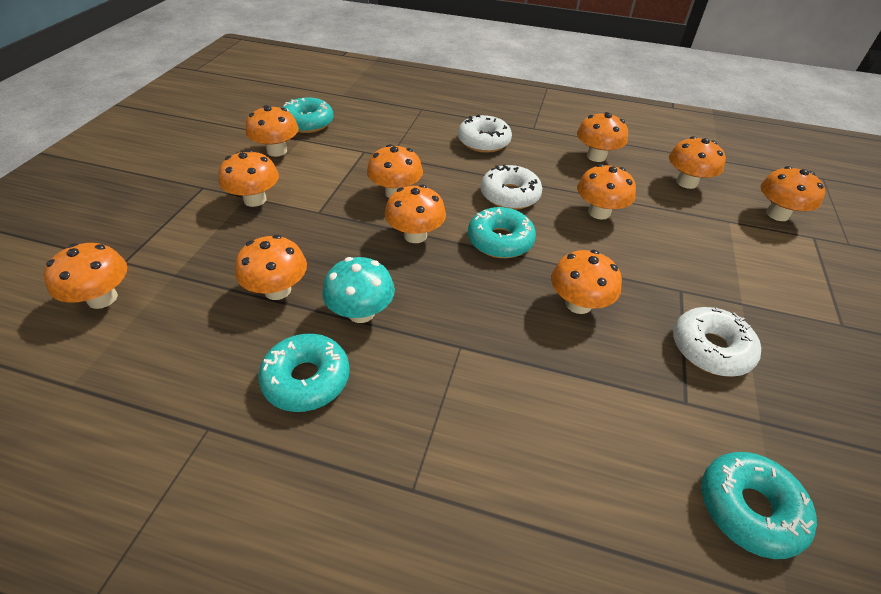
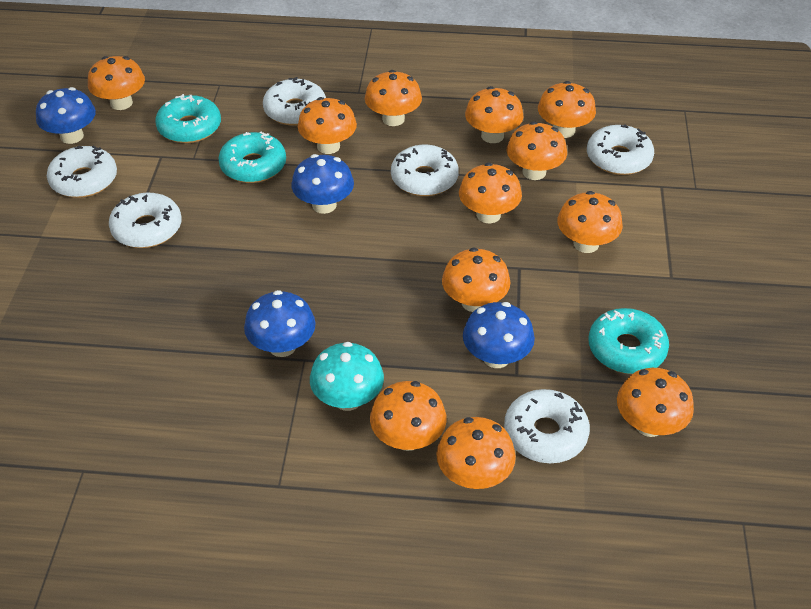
blue mushroom: 0 -> 4
orange mushroom: 11 -> 12
turquoise donut: 4 -> 3
white donut: 3 -> 6

